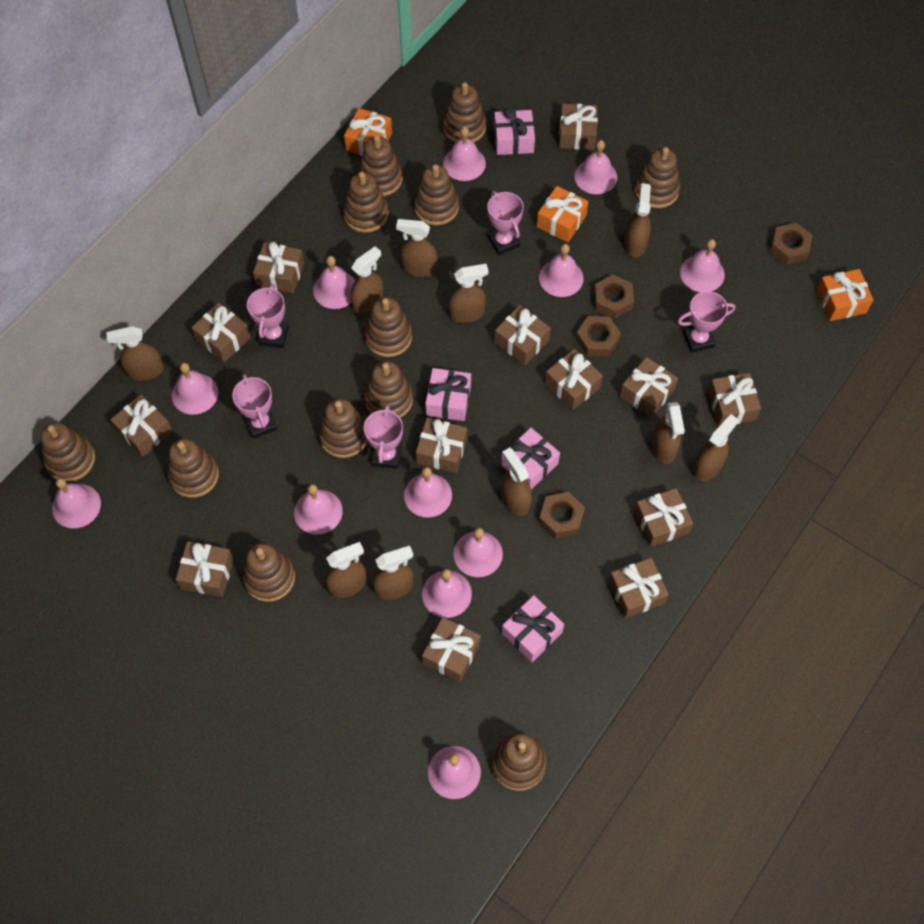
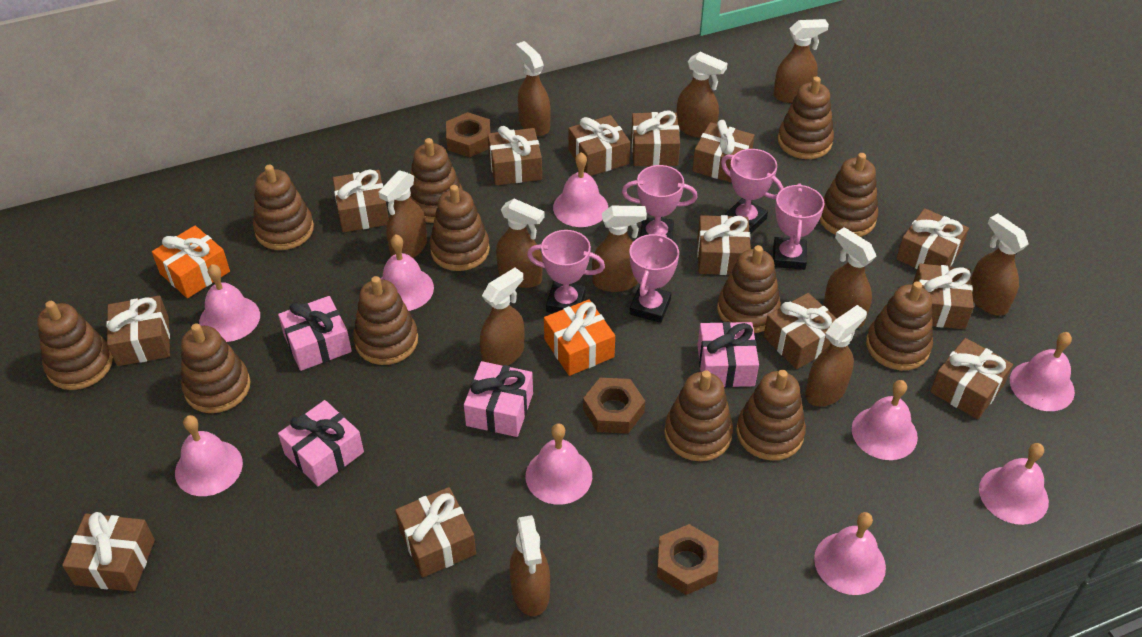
brown nut: 4 -> 3
brown spray bottle: 10 -> 11
orange gift: 3 -> 2
pink bell: 12 -> 9

